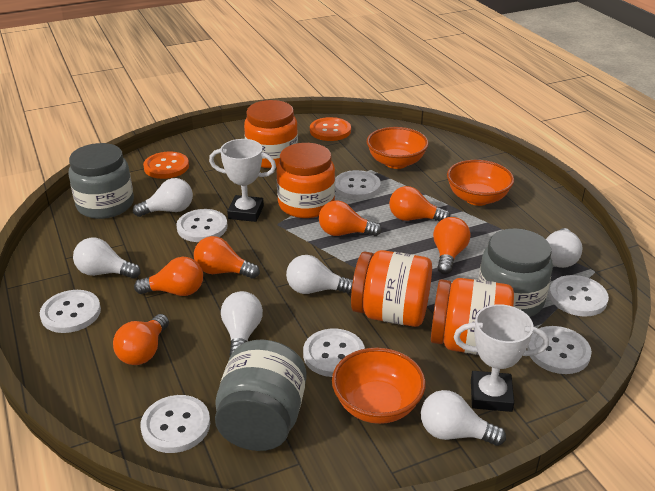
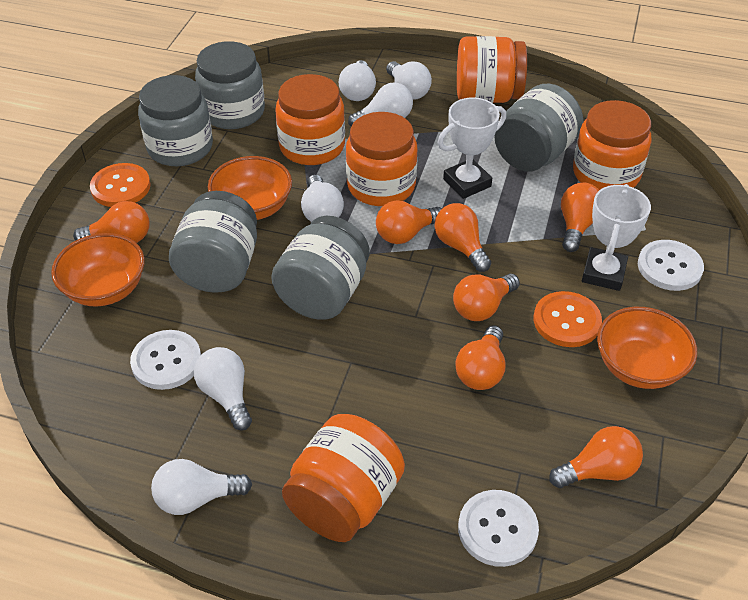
grey jar: 3 -> 5
orange jar: 4 -> 5
orange light bulb: 6 -> 7
white button: 7 -> 3

